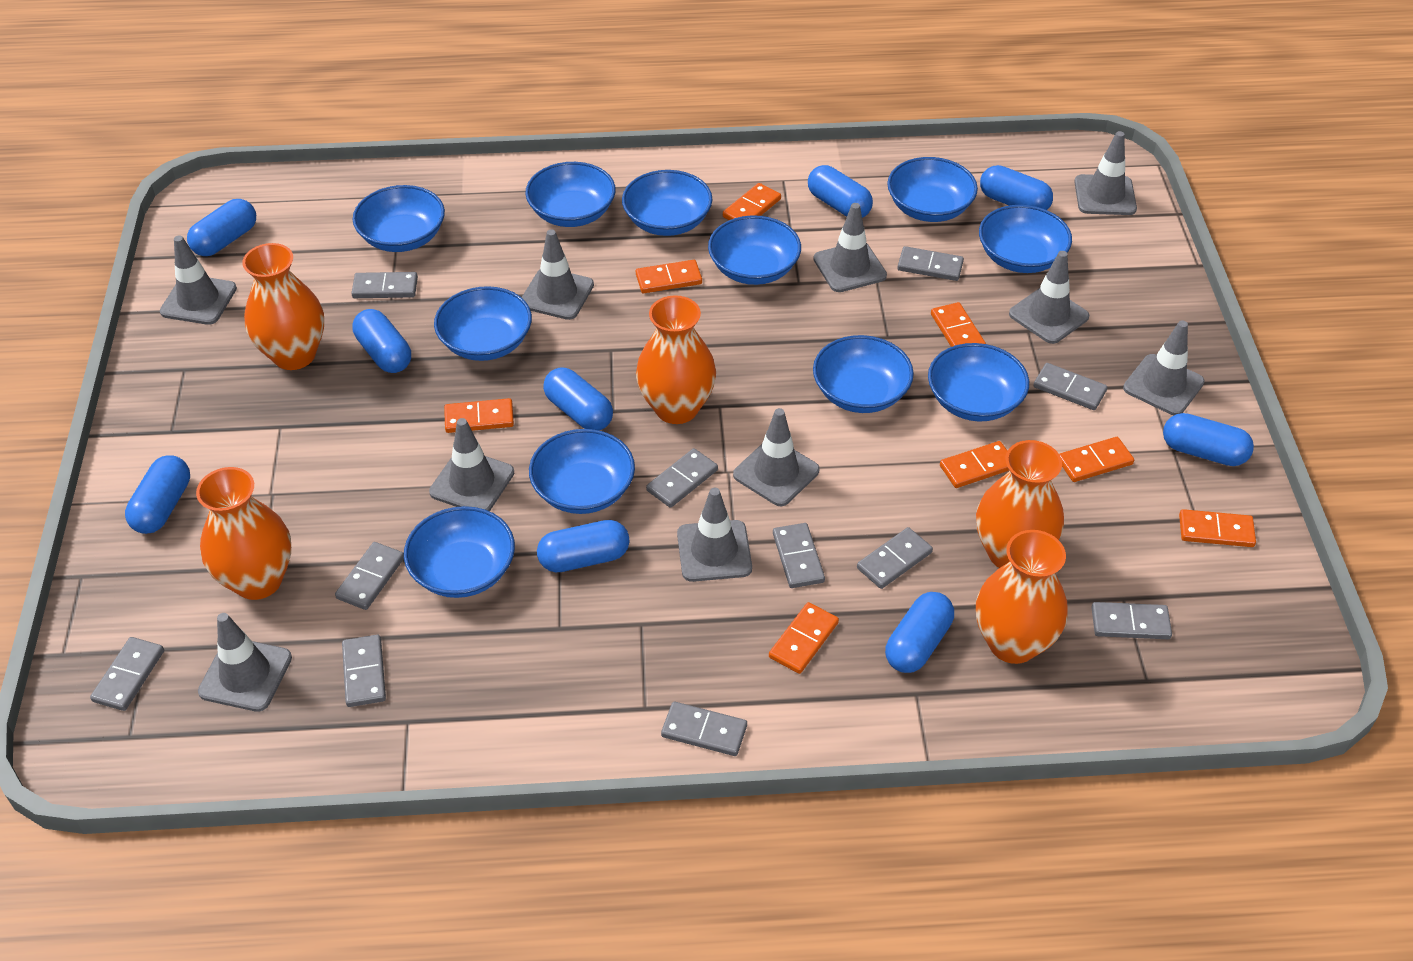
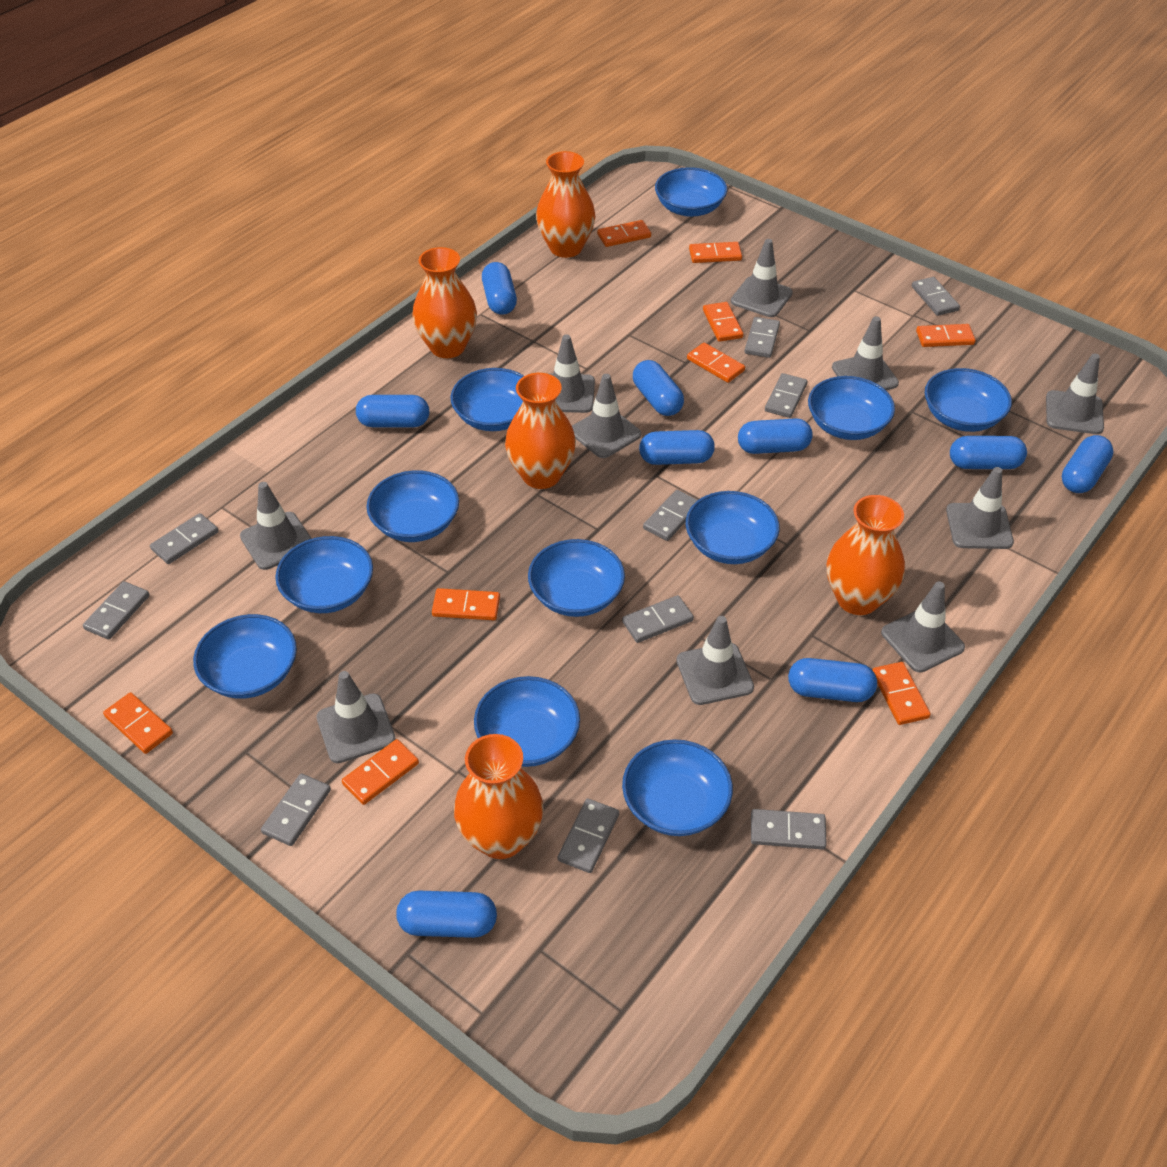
grey domino: 11 -> 10
orange domino: 8 -> 9

